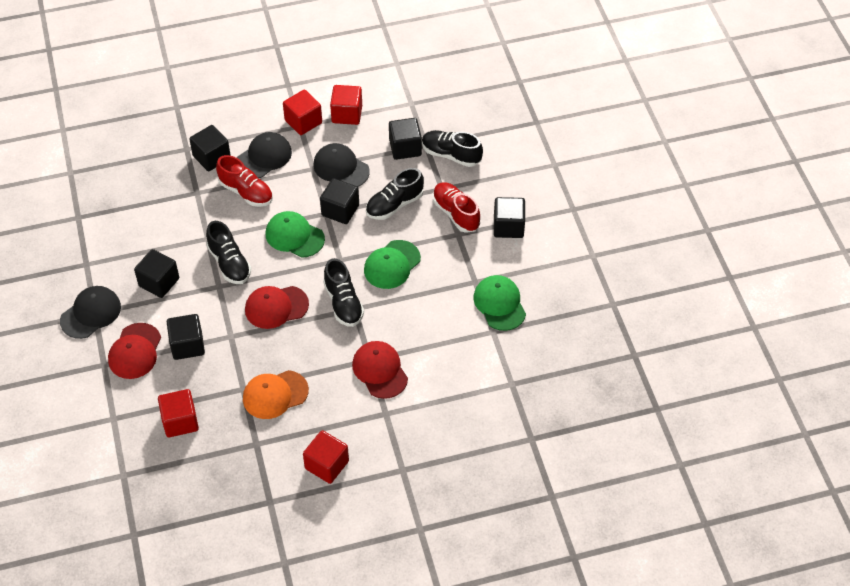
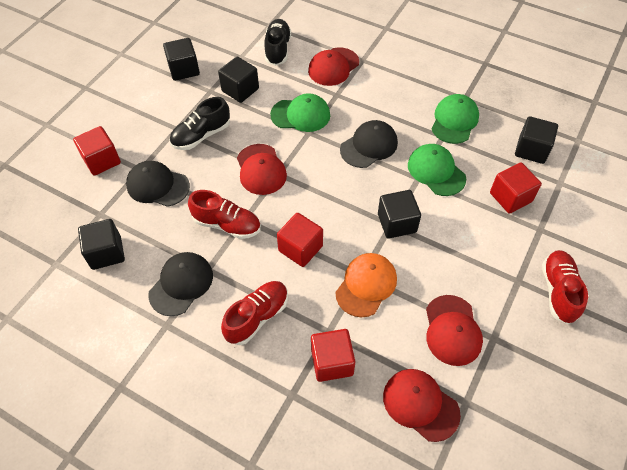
black cube: 6 -> 5
black shoe: 4 -> 2
red cap: 3 -> 4
red shoe: 2 -> 3

